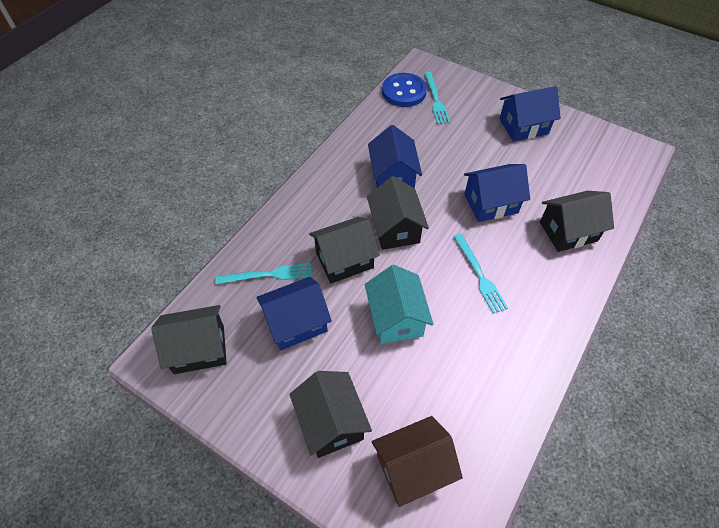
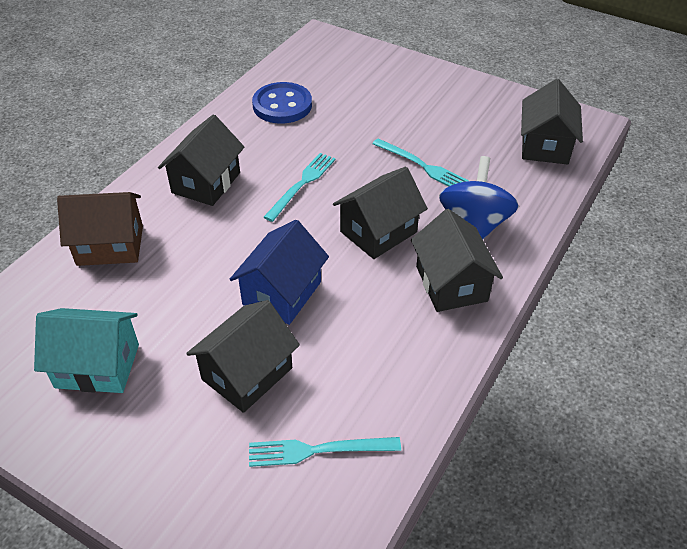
blue house: 4 -> 1
blue spinning top: 0 -> 1

